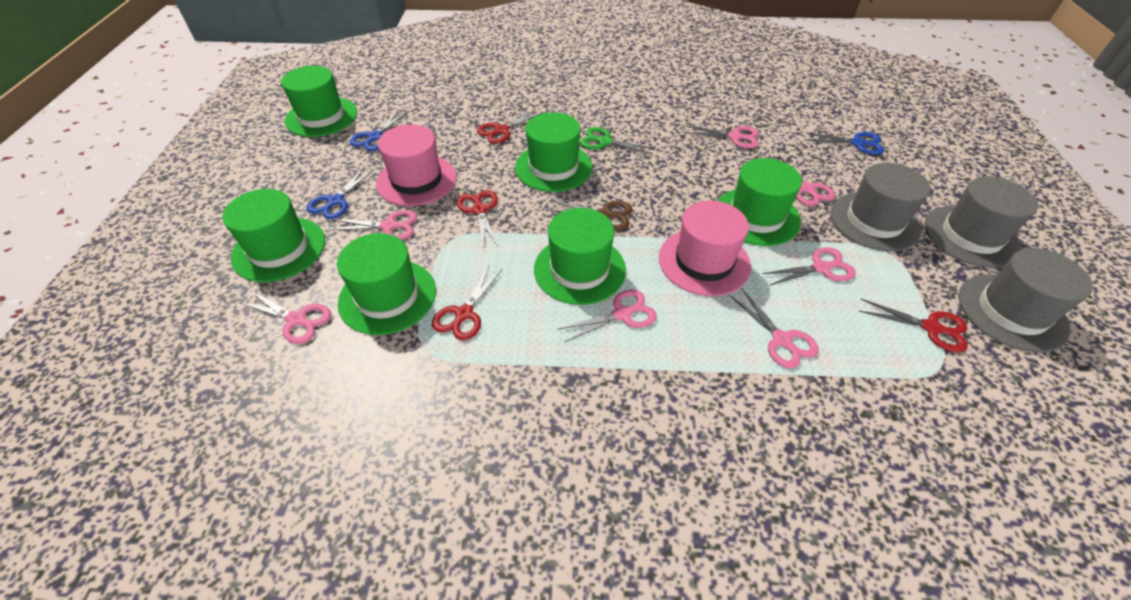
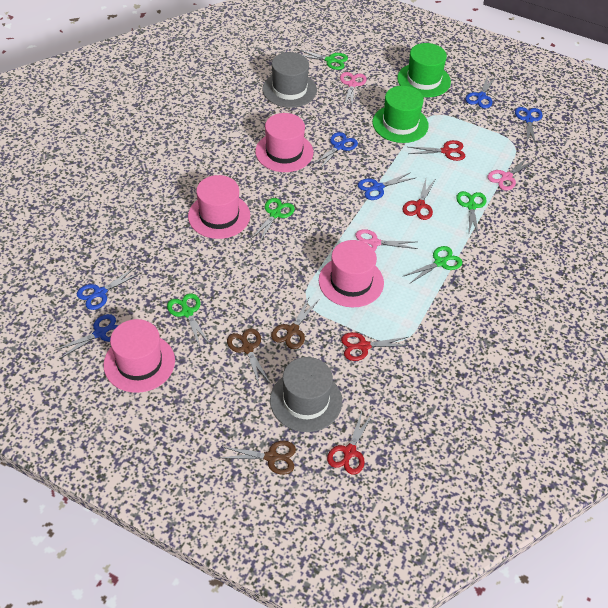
blue scissors: 3 -> 6
brown scissors: 1 -> 3
green hat: 6 -> 2
green scissors: 1 -> 5
grey hat: 3 -> 2
pink hat: 2 -> 4
pink scissors: 7 -> 3

